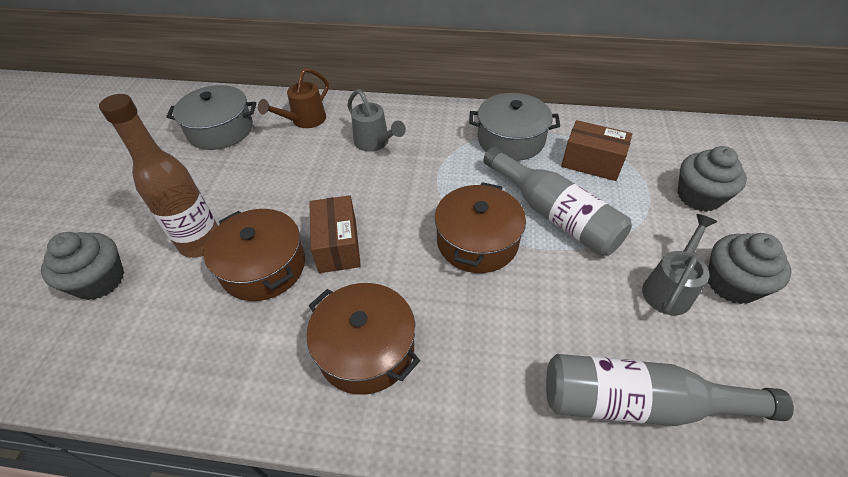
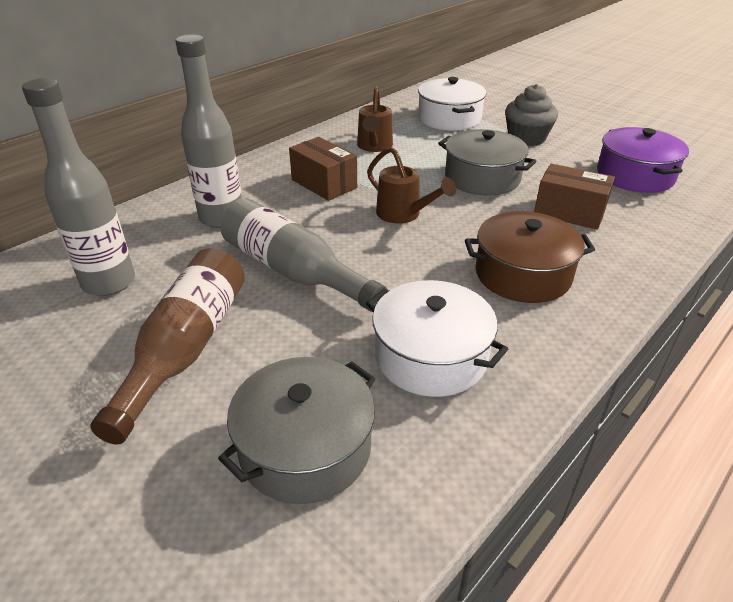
brown pot: 3 -> 1
brown watering can: 1 -> 2
grey bottle: 2 -> 3
grey cupcake: 3 -> 1
grey watering can: 2 -> 0
purple pot: 0 -> 1
white pot: 0 -> 2

